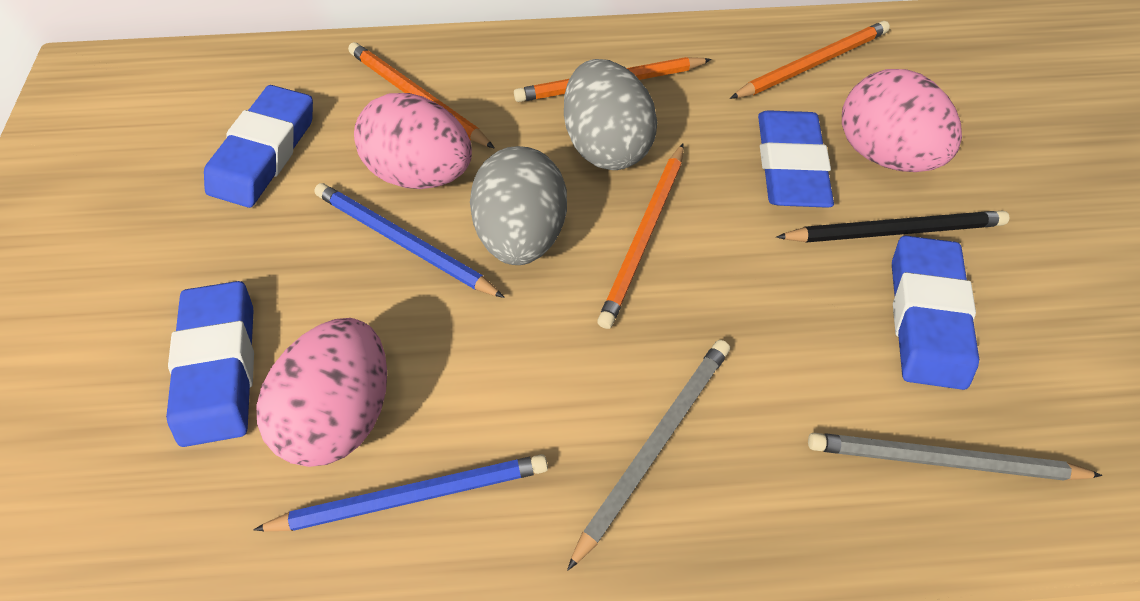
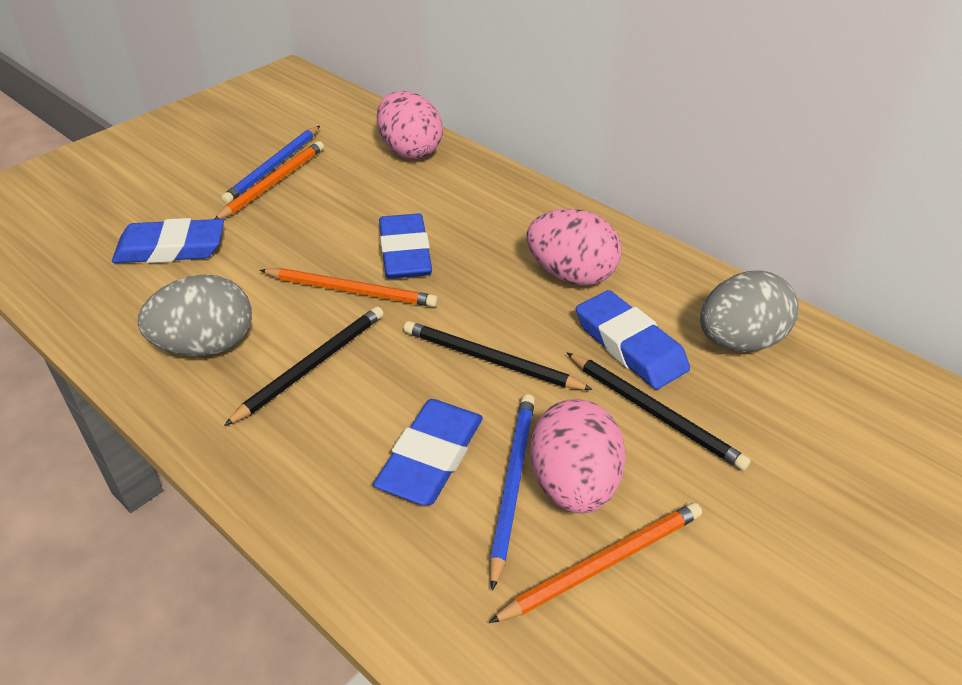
black pencil: 1 -> 3
grey pencil: 2 -> 0
orange pencil: 4 -> 3

